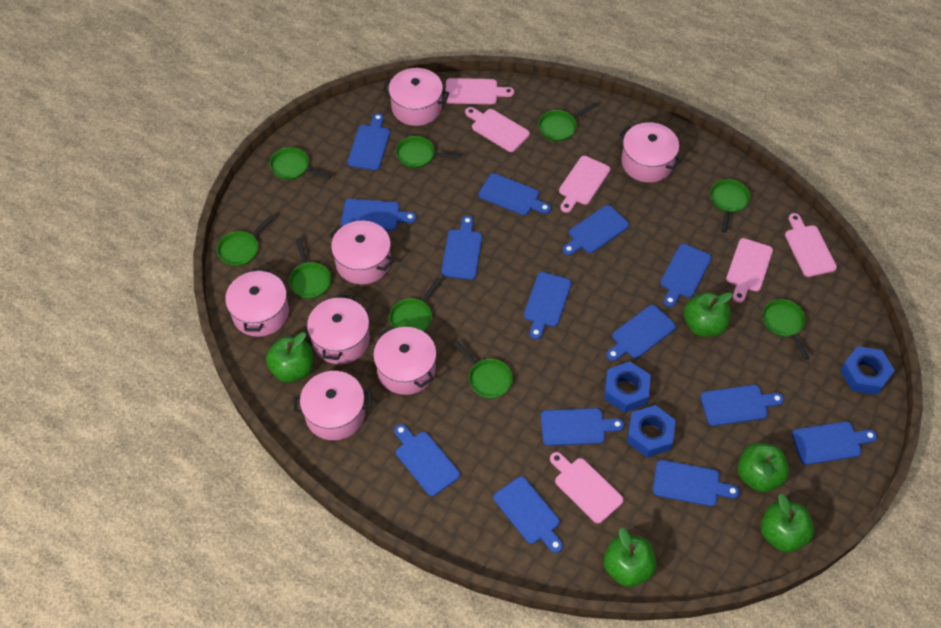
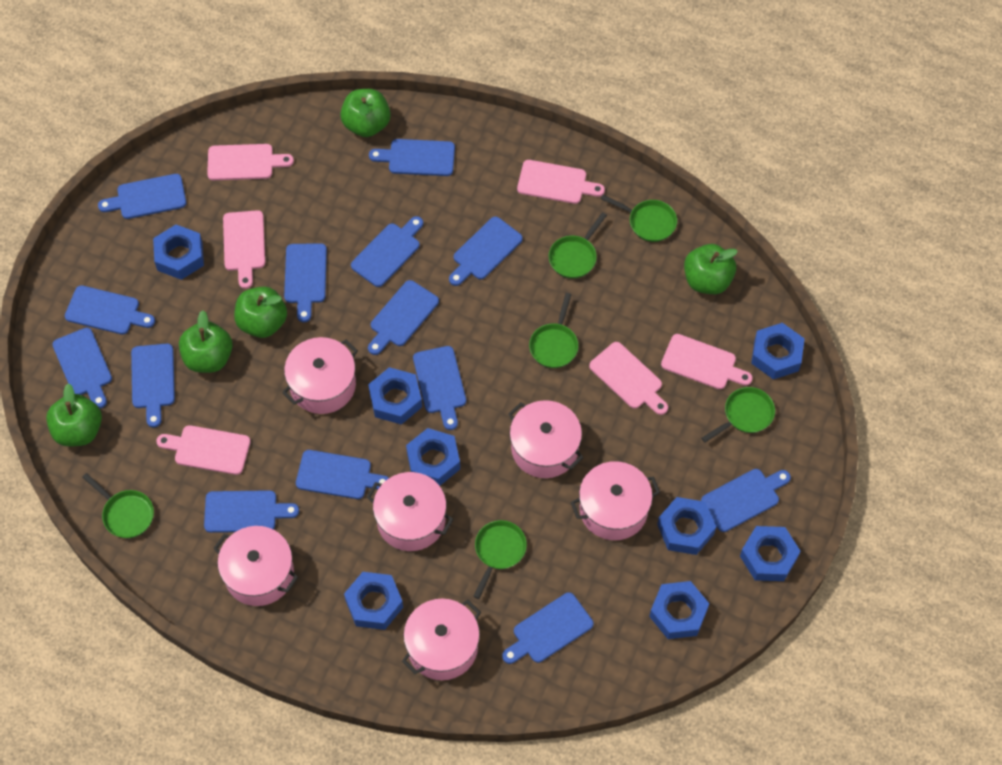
blue nut: 3 -> 8
green pan: 9 -> 6
pink pot: 7 -> 6

